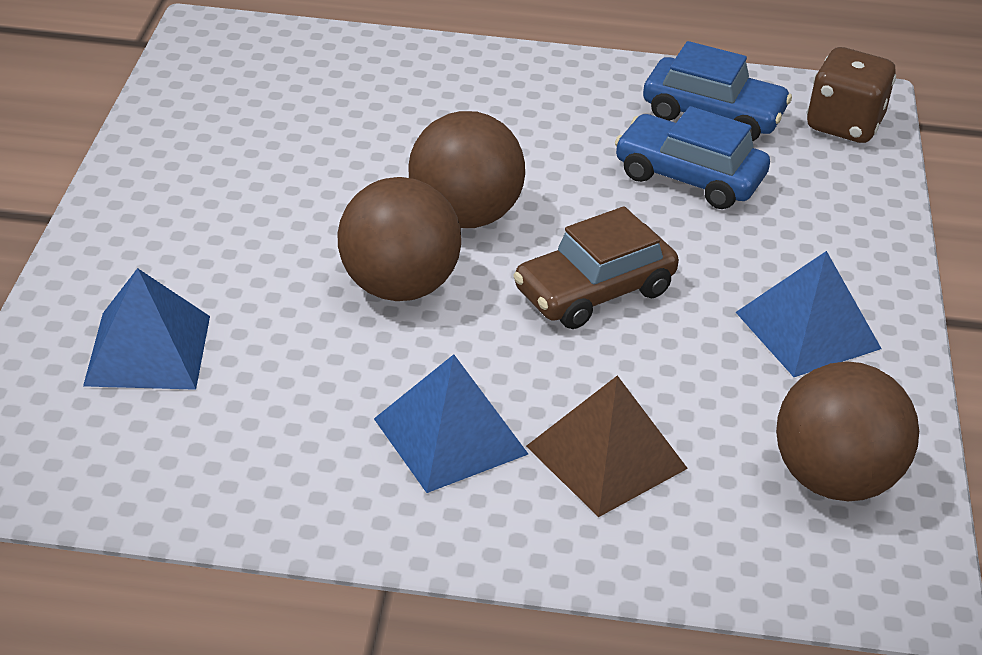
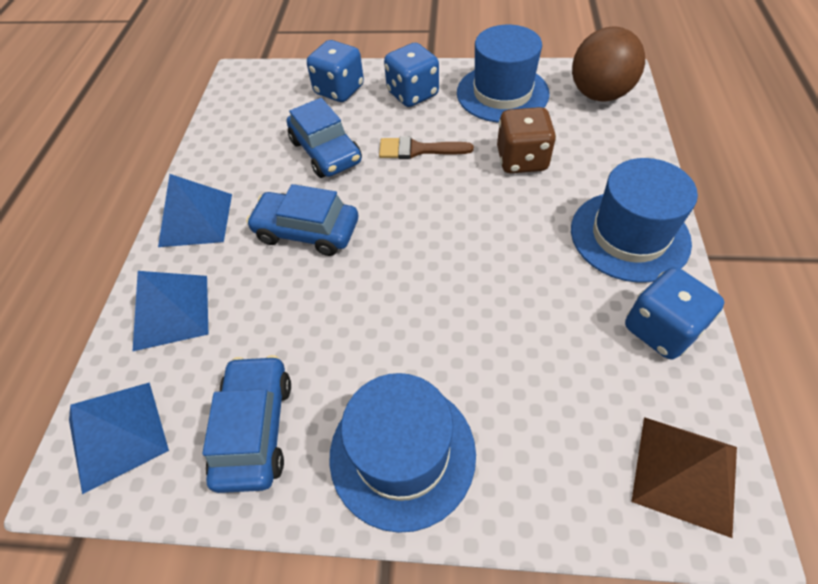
blue car: 2 -> 3
blue dice: 0 -> 3
blue hat: 0 -> 3
brown ball: 3 -> 1
brown brush: 0 -> 1
brown car: 1 -> 0

